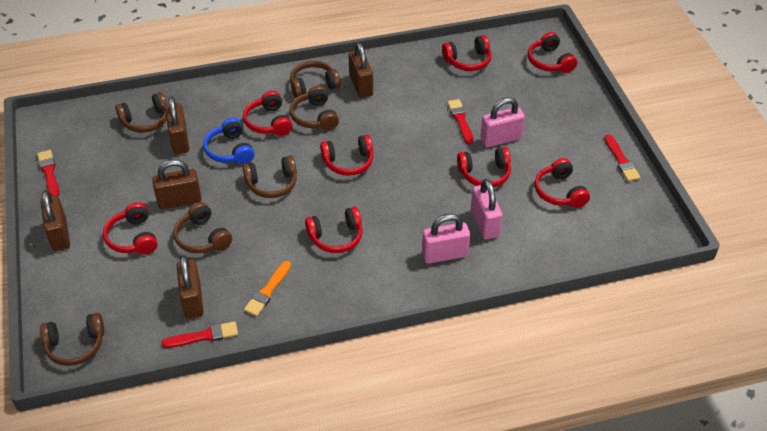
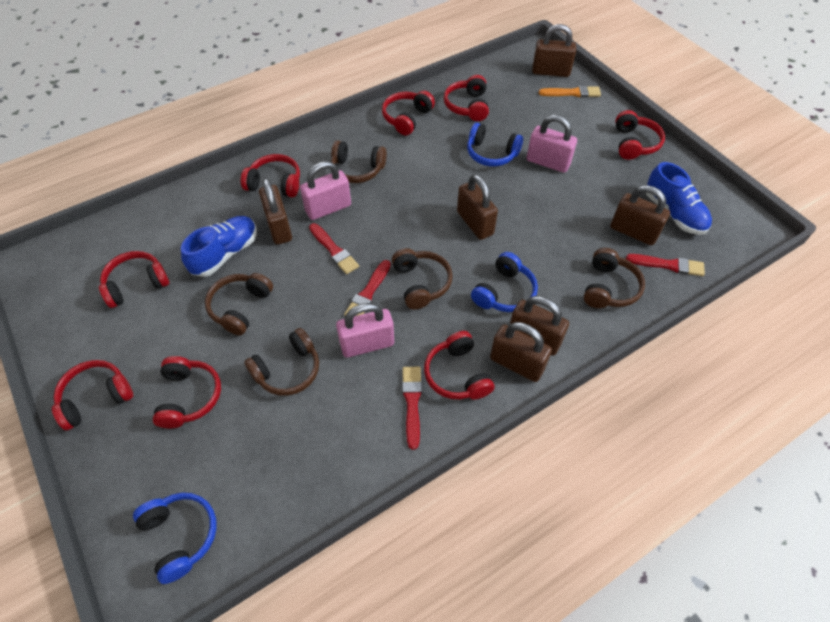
blue headphones: 1 -> 3
blue shoe: 0 -> 2
brown headphones: 6 -> 5
brown padlock: 5 -> 6

